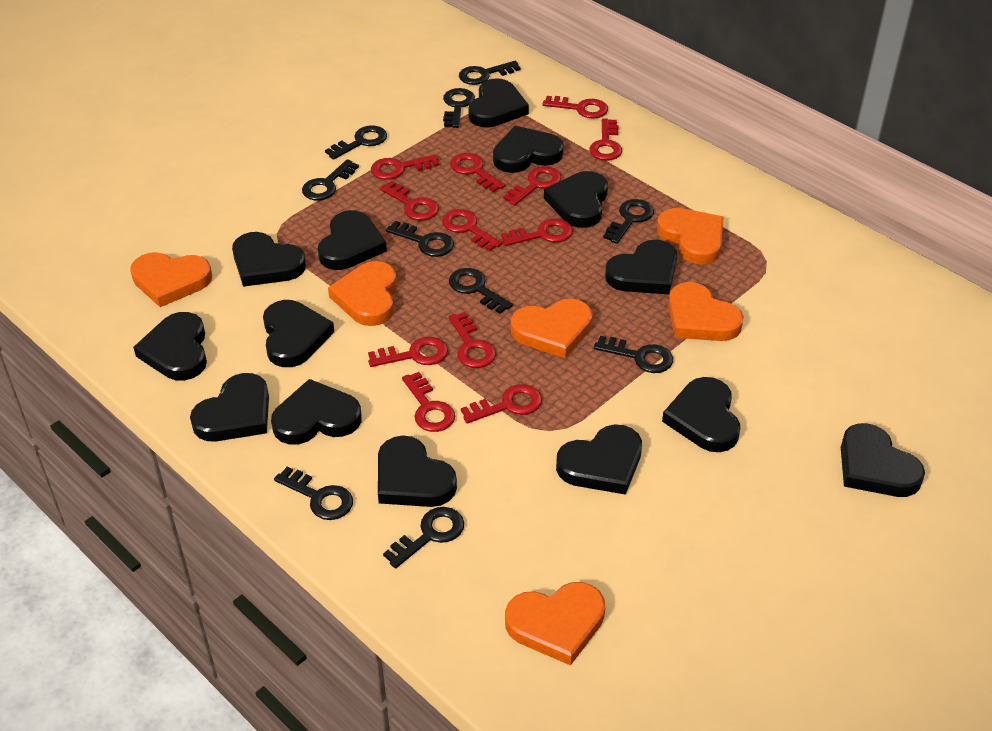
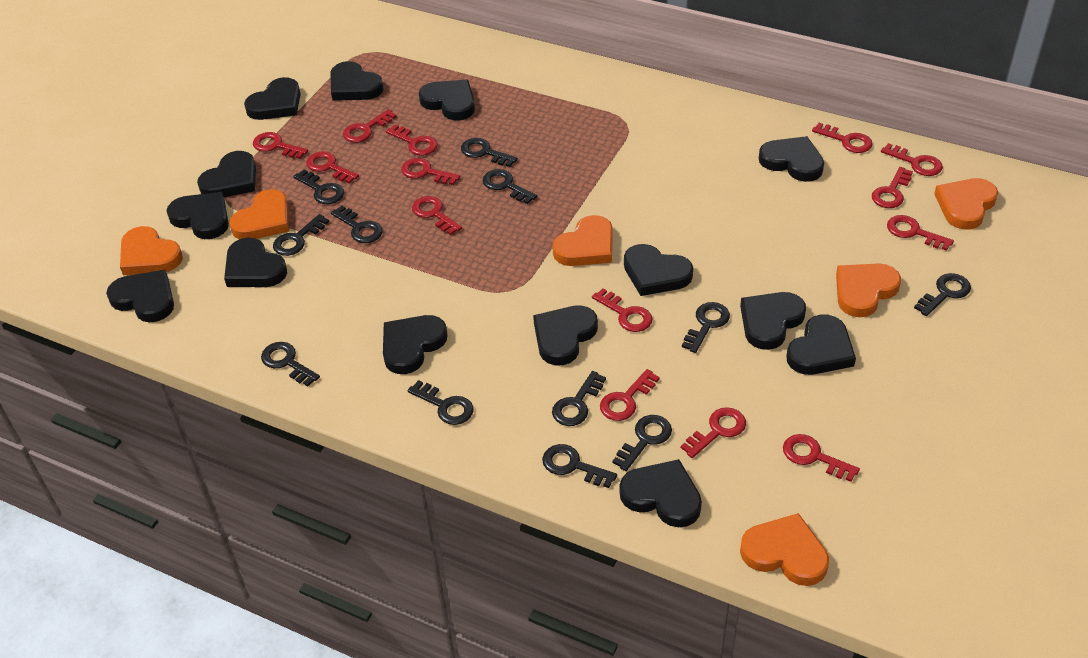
black key: 10 -> 12
red key: 12 -> 14

